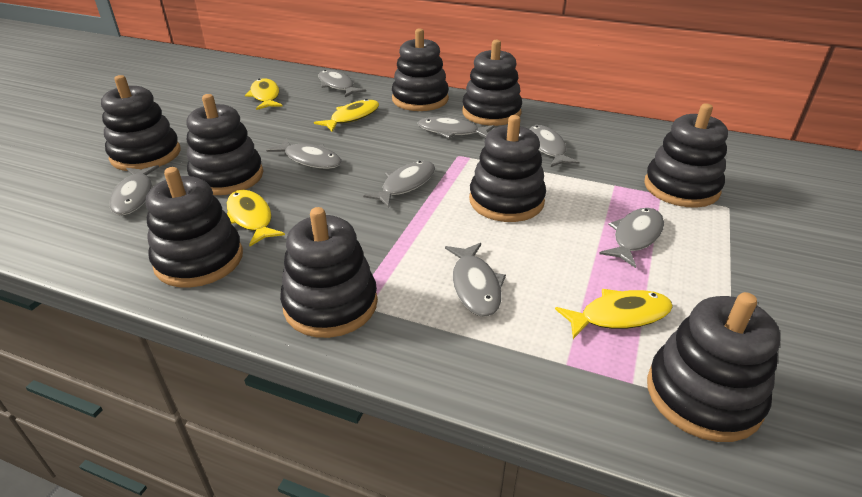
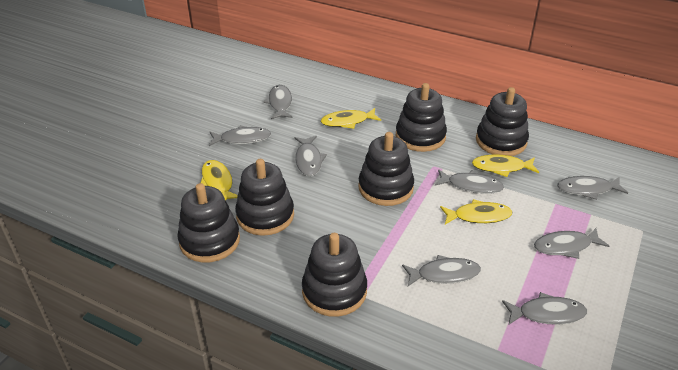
black stacking toy: 9 -> 6

